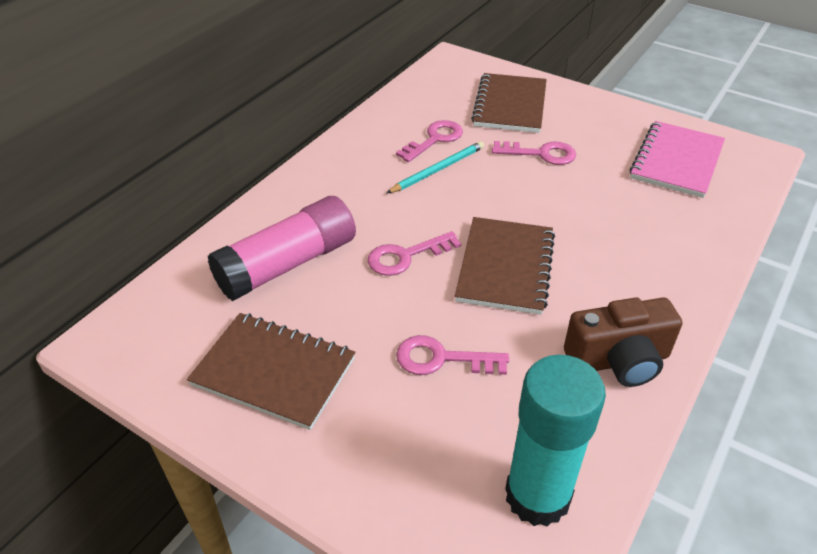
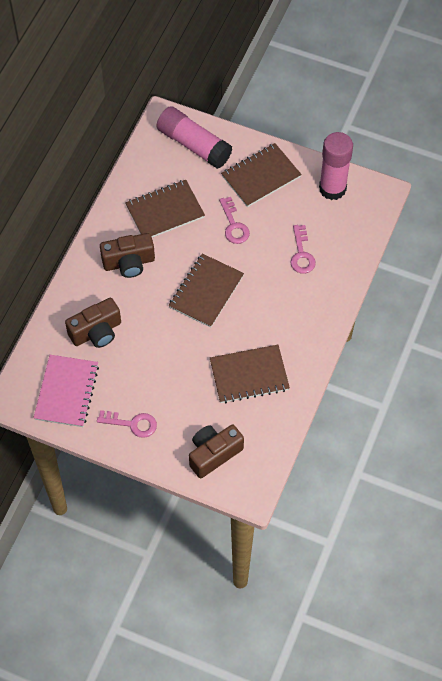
brown camera: 1 -> 3
brown notebook: 3 -> 4
pink glue stick: 1 -> 2
pink key: 4 -> 3
turquoise glue stick: 1 -> 0
turquoise pencil: 1 -> 0

